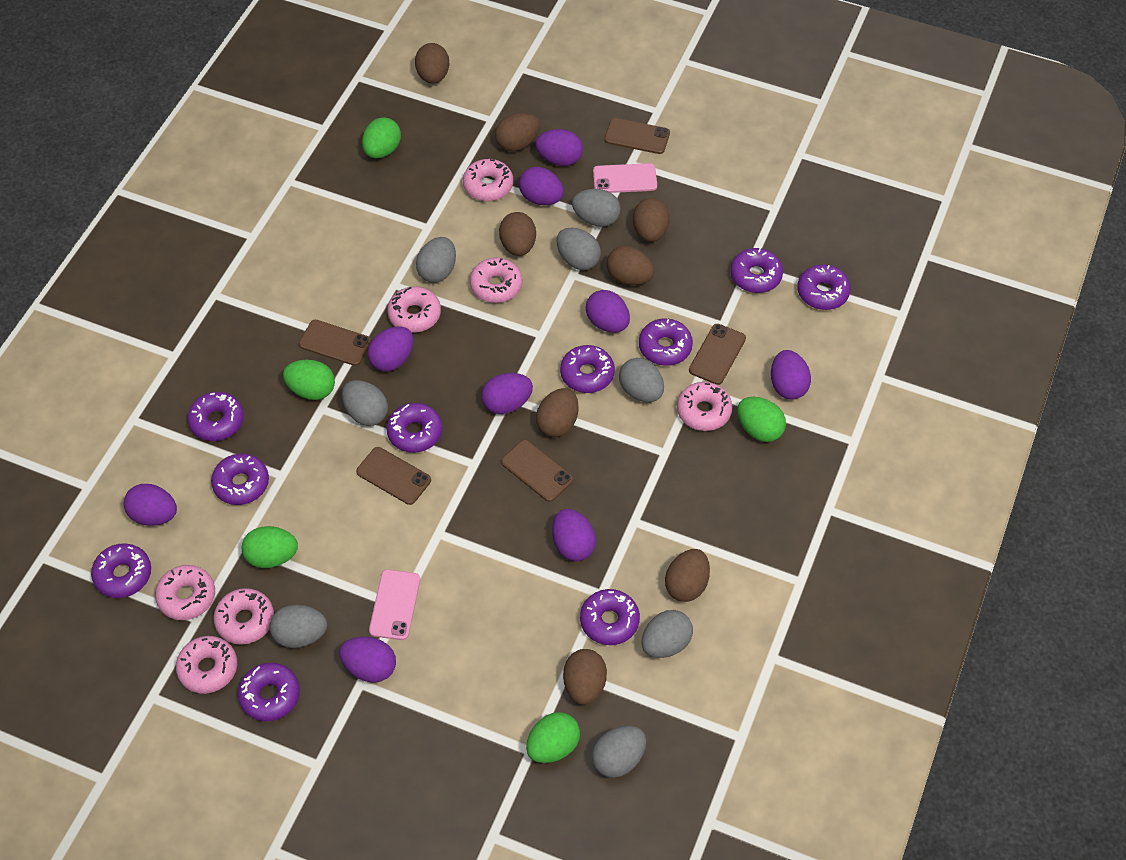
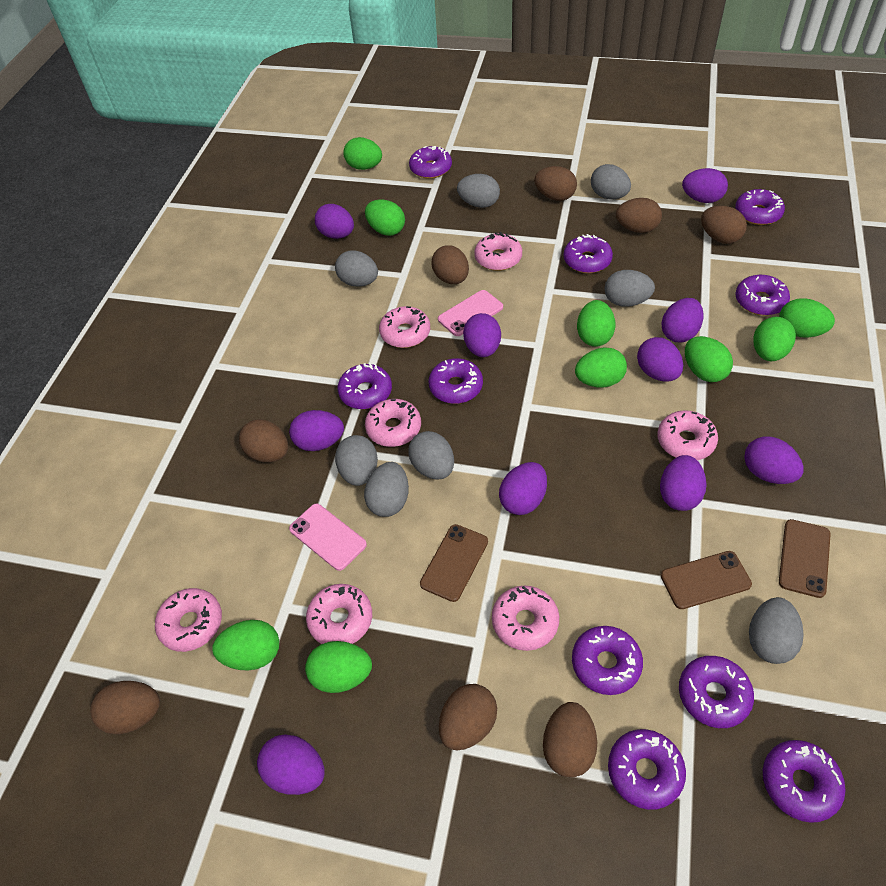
brown phone: 5 -> 3
green egg: 5 -> 9
purple egg: 9 -> 10

